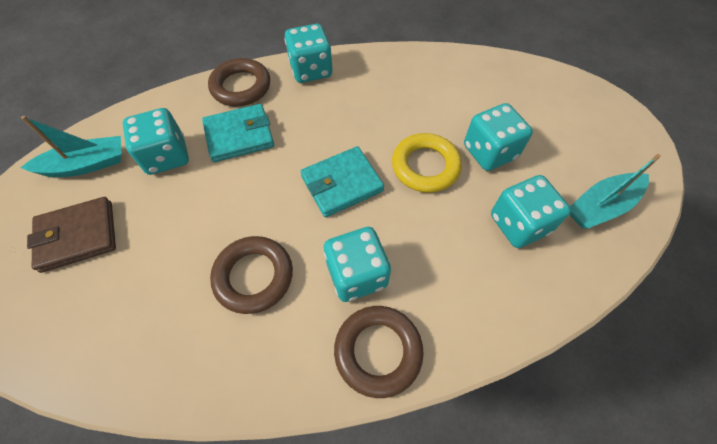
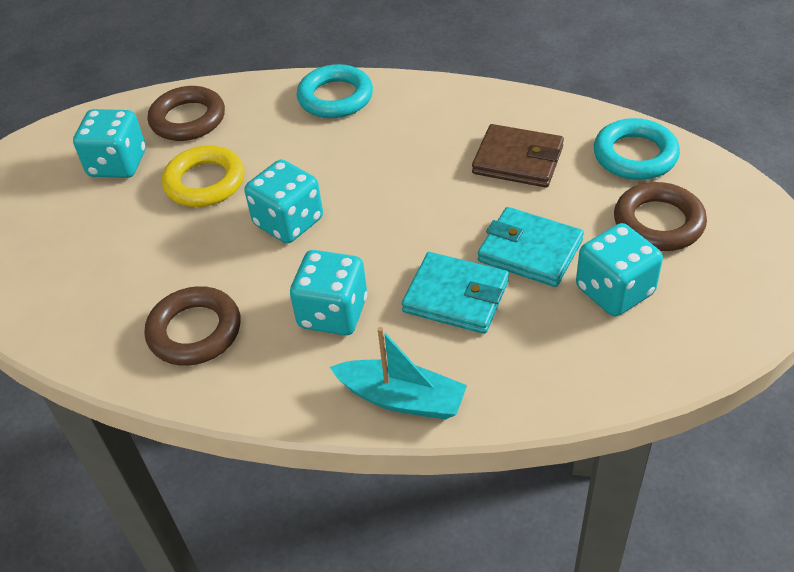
turquoise boat: 2 -> 1
turquoise dice: 5 -> 4
turquoise ring: 0 -> 2

